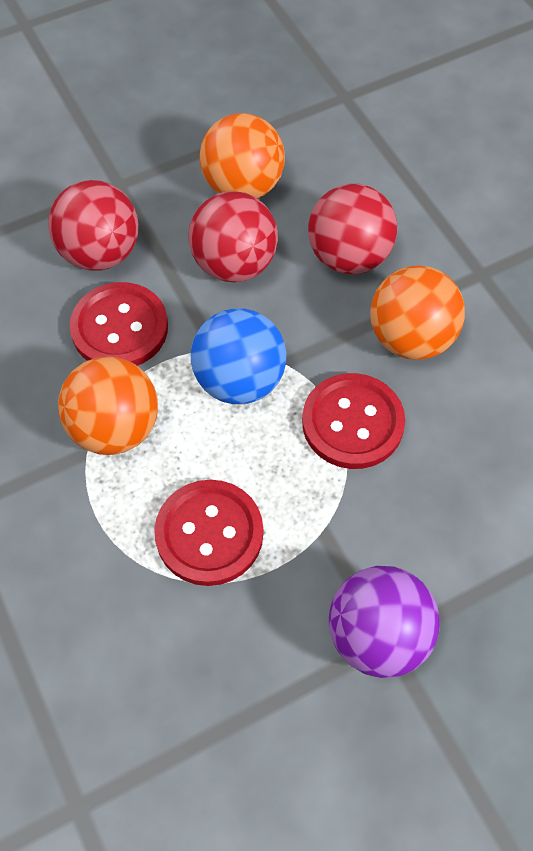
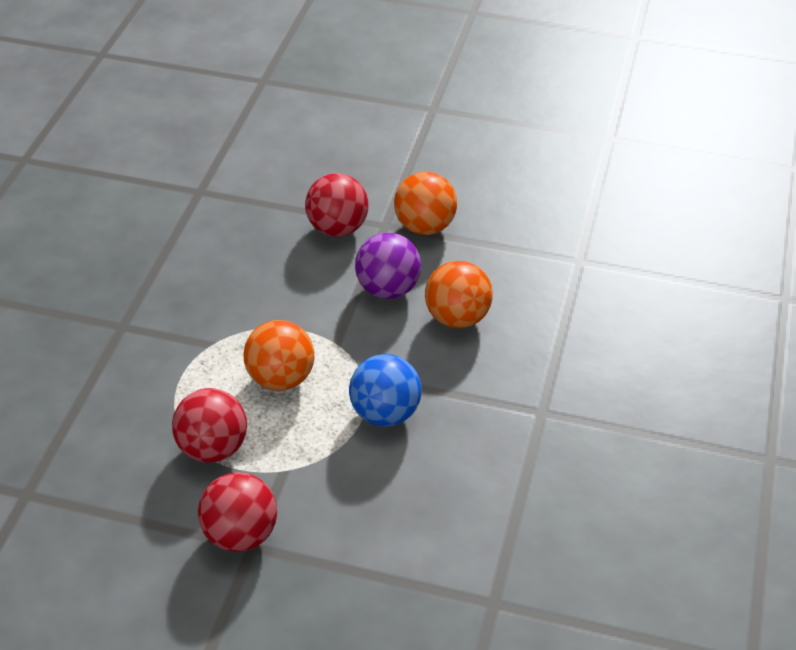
red button: 3 -> 0

